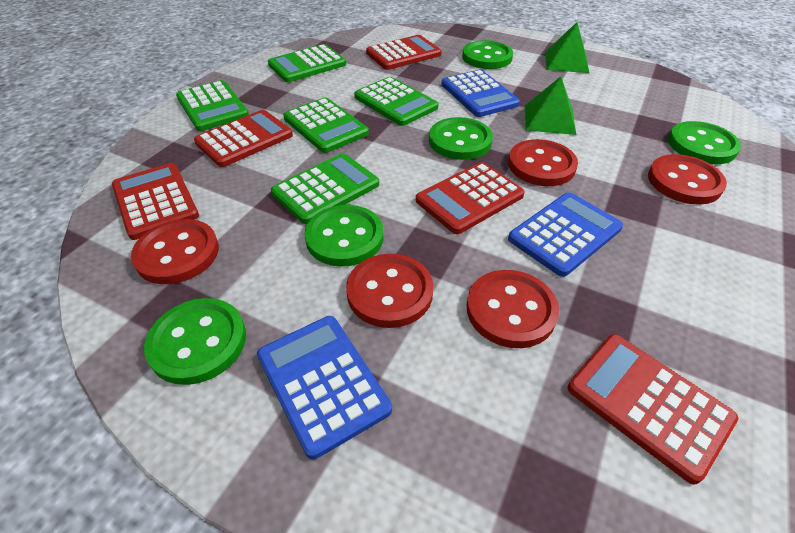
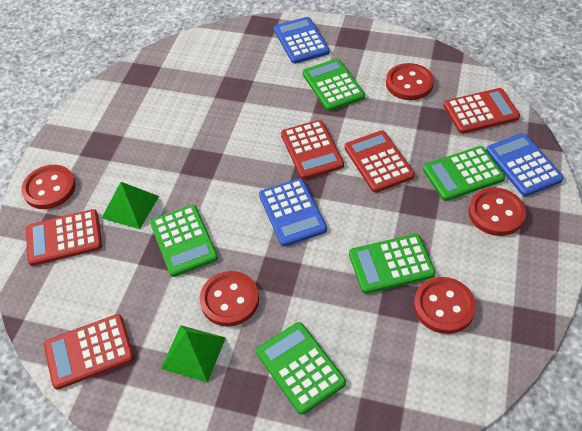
green button: 5 -> 0

